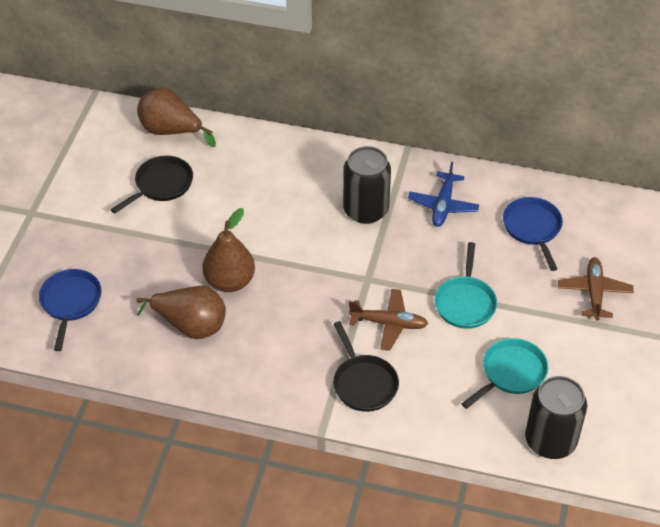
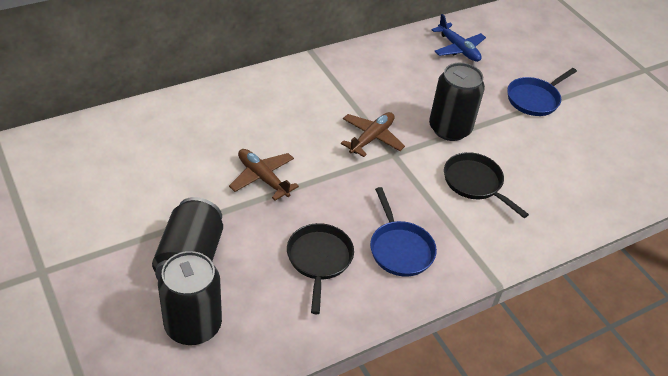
black can: 2 -> 3
brown pear: 3 -> 0
turquoise pan: 2 -> 0

